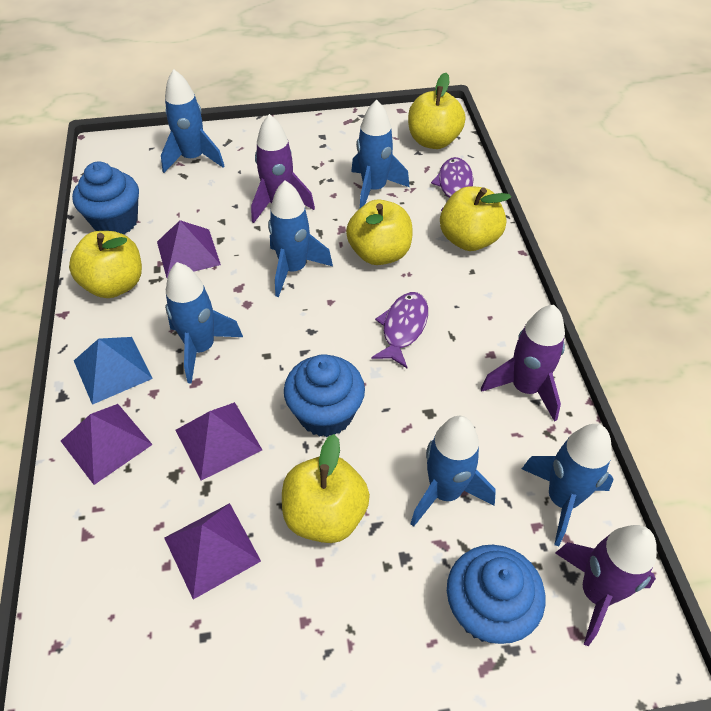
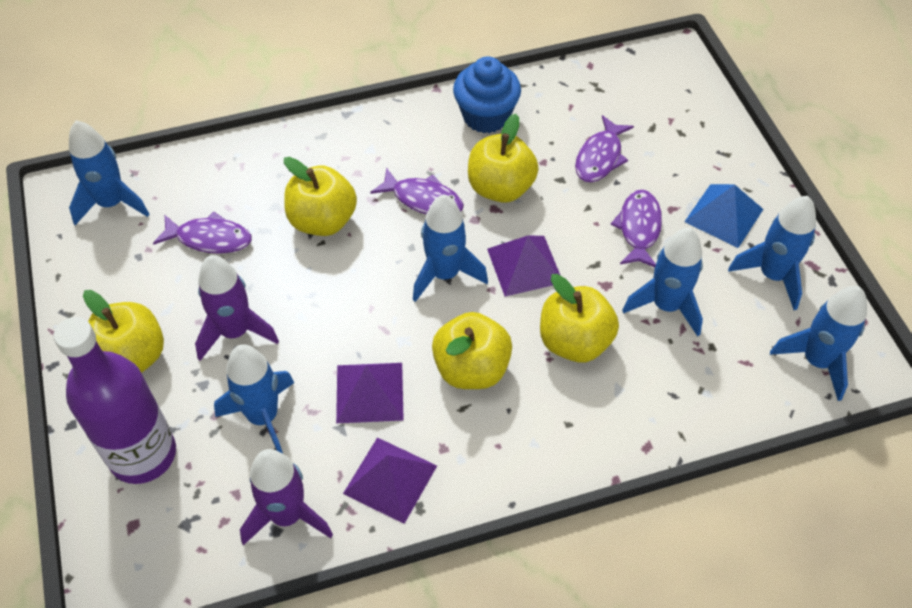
blue cupcake: 3 -> 1
purple bottle: 0 -> 1
purple fish: 2 -> 4
purple pyramid: 4 -> 3
purple rocket: 3 -> 2

